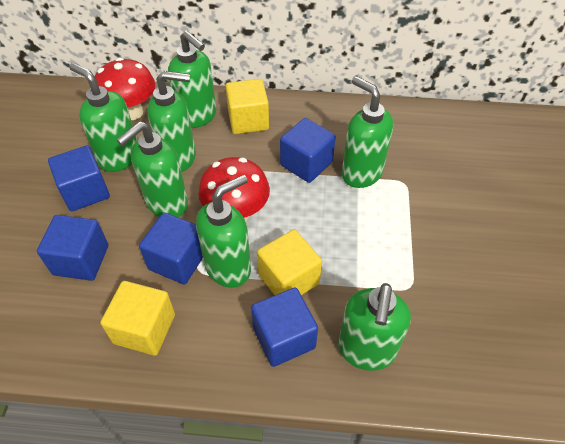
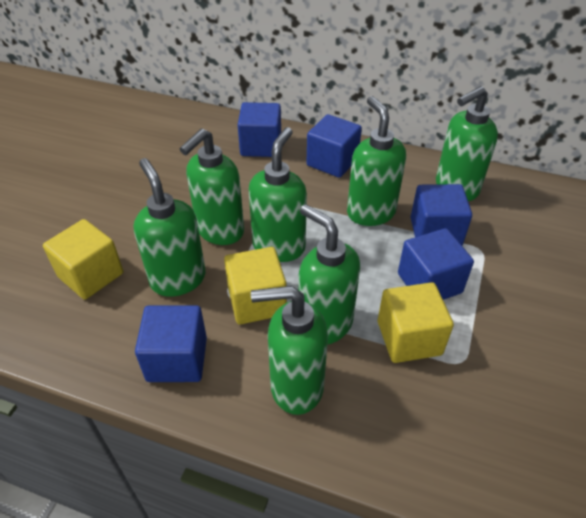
red mushroom: 2 -> 0

